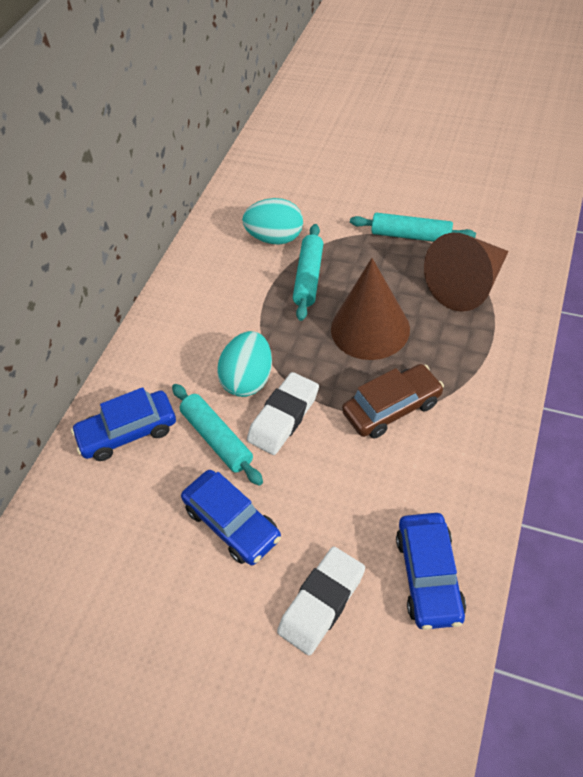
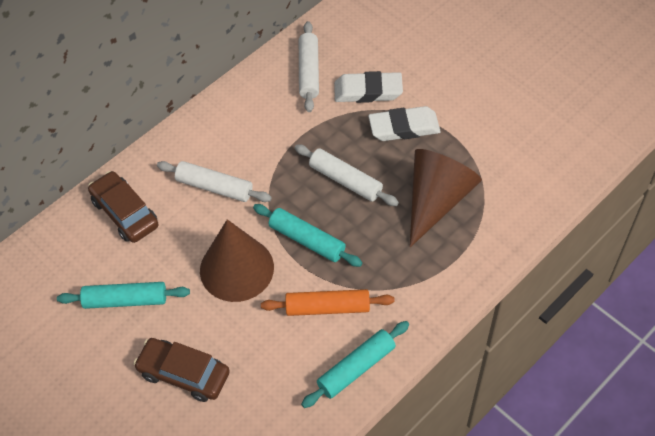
blue car: 3 -> 0
brown car: 1 -> 2
orange rolling pin: 0 -> 1
turquoise egg: 2 -> 0
white rolling pin: 0 -> 3

